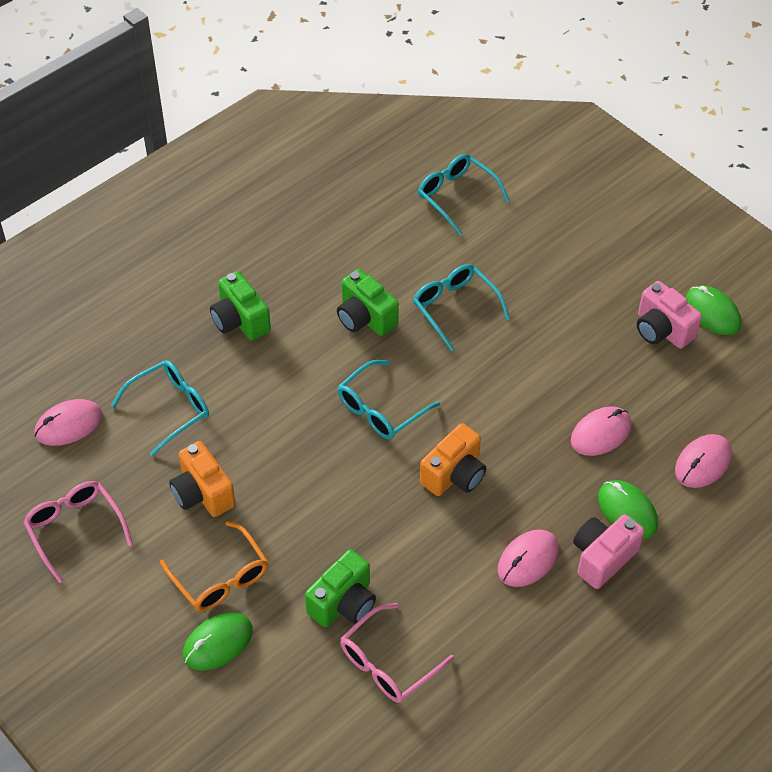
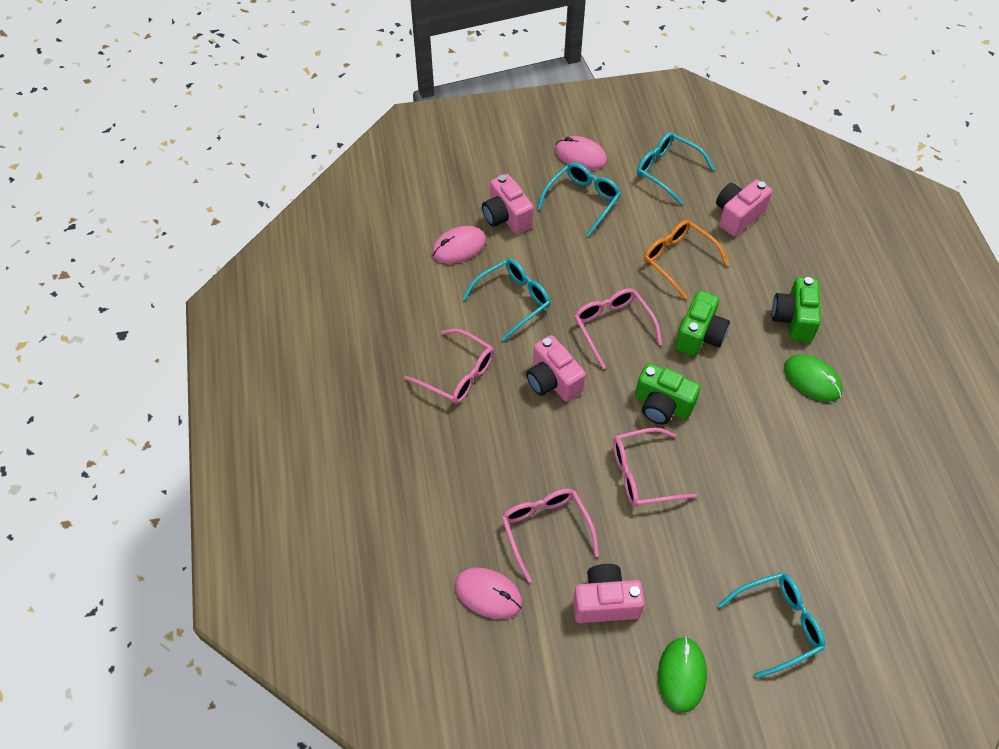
green mouse: 3 -> 2
orange camera: 2 -> 0
pink camera: 2 -> 4
pink glasses: 2 -> 4
pink mouse: 4 -> 3

